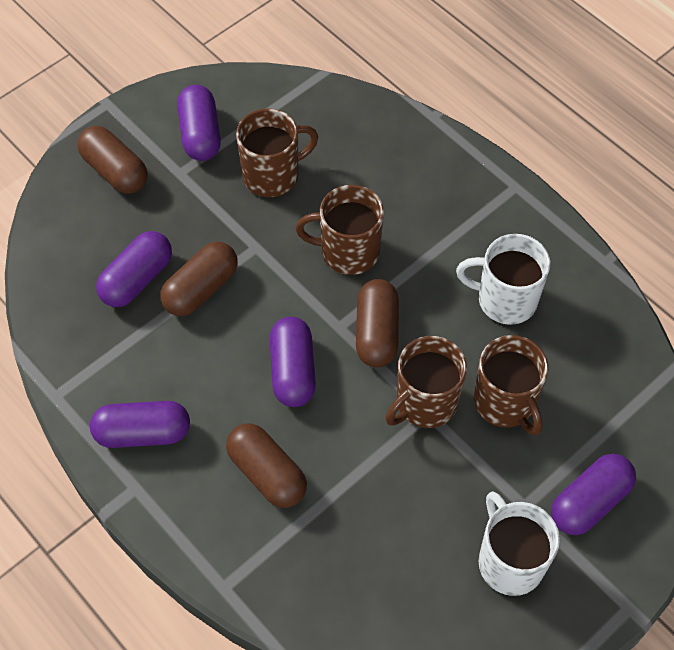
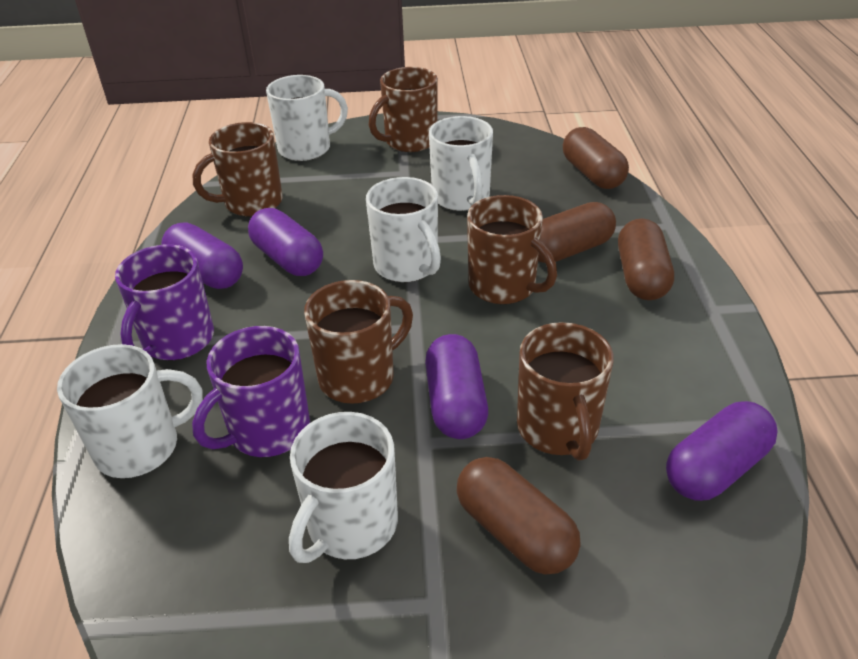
brown mug: 4 -> 5
purple capsule: 5 -> 4
purple mug: 0 -> 2
white mug: 2 -> 5

